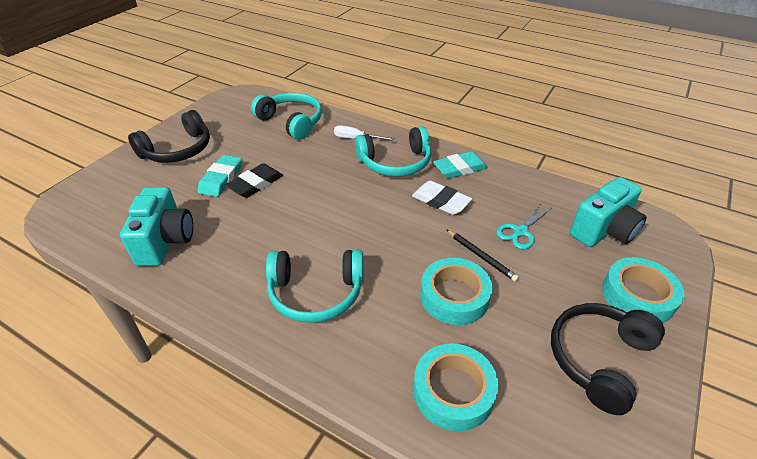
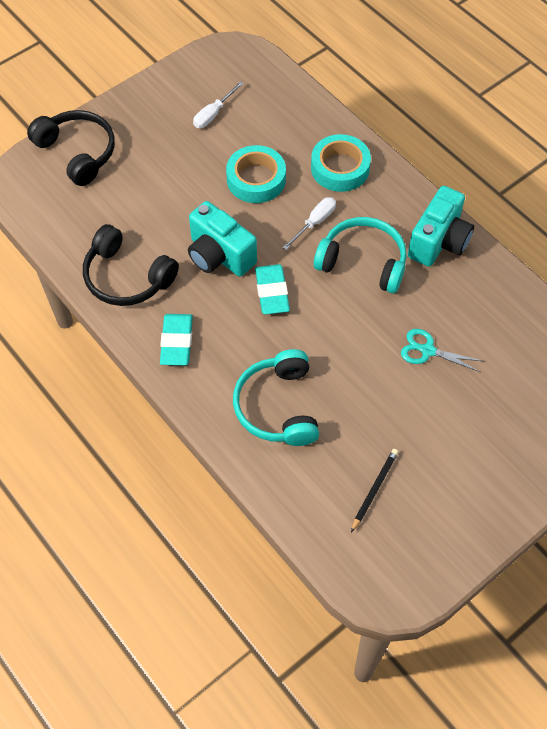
black eraser: 1 -> 0
turquoise headphones: 3 -> 2
turquoise tape: 3 -> 2
white eraser: 1 -> 0
white screwdriver: 1 -> 2

